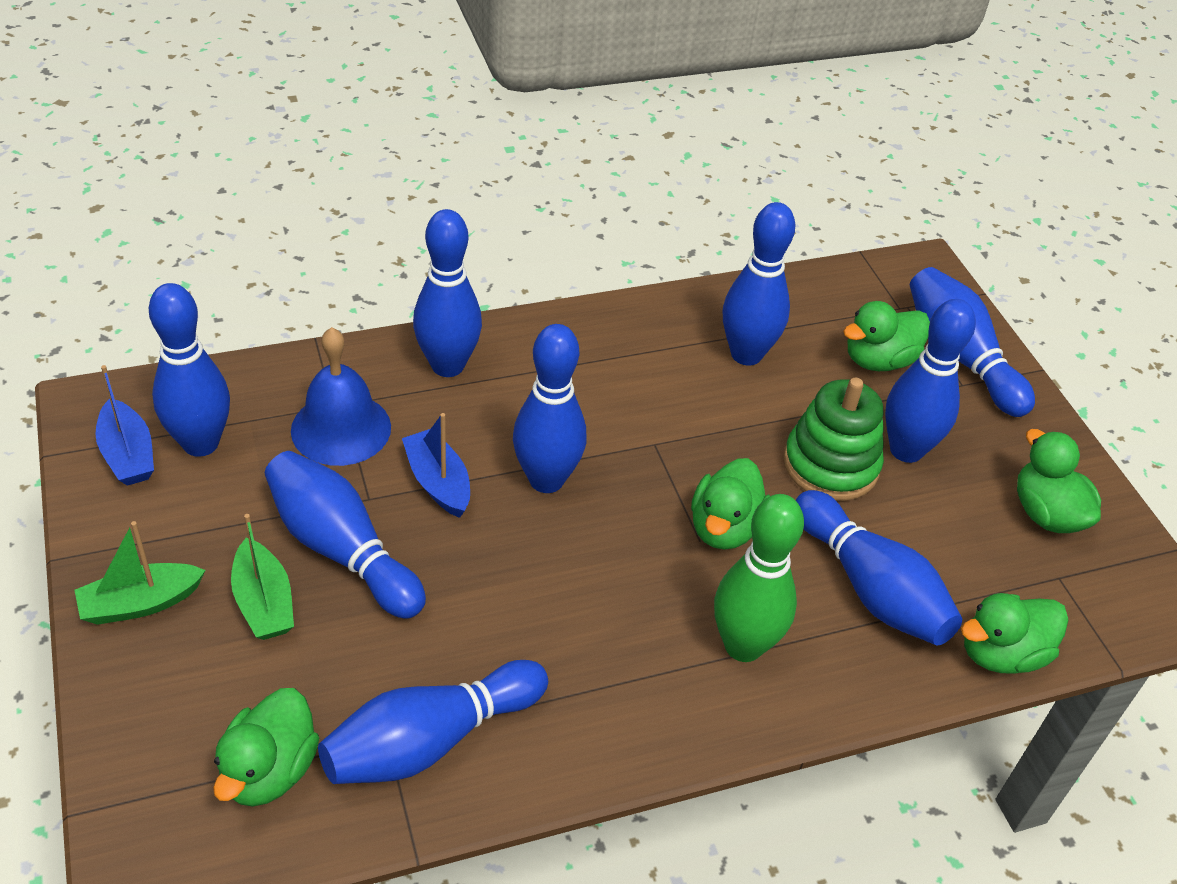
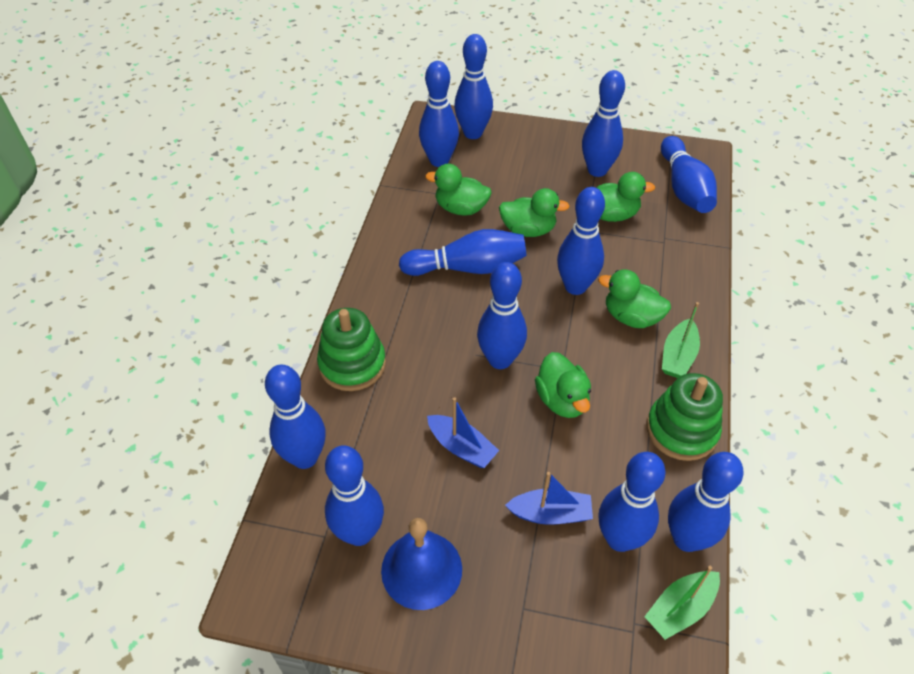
blue bowling pin: 9 -> 11
green bowling pin: 1 -> 0
green stacking toy: 1 -> 2

